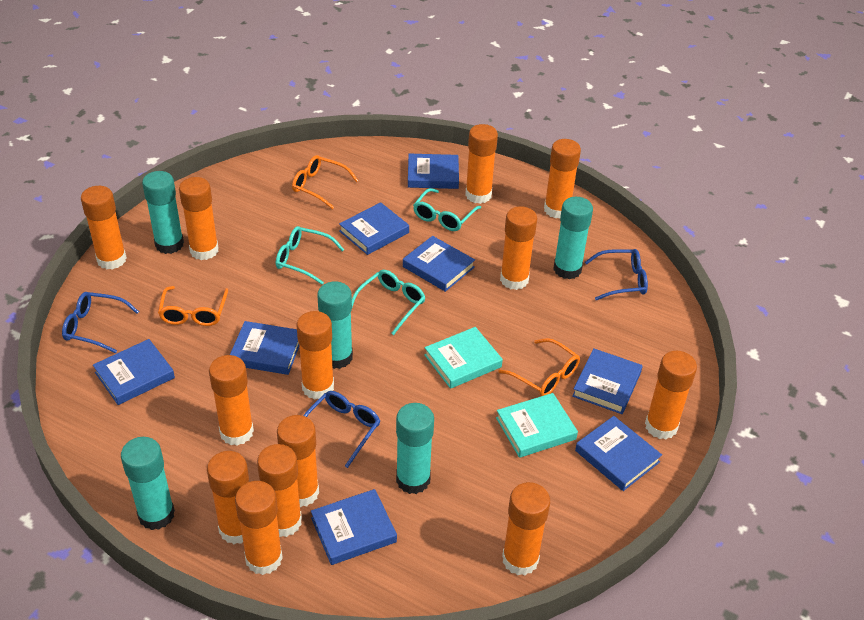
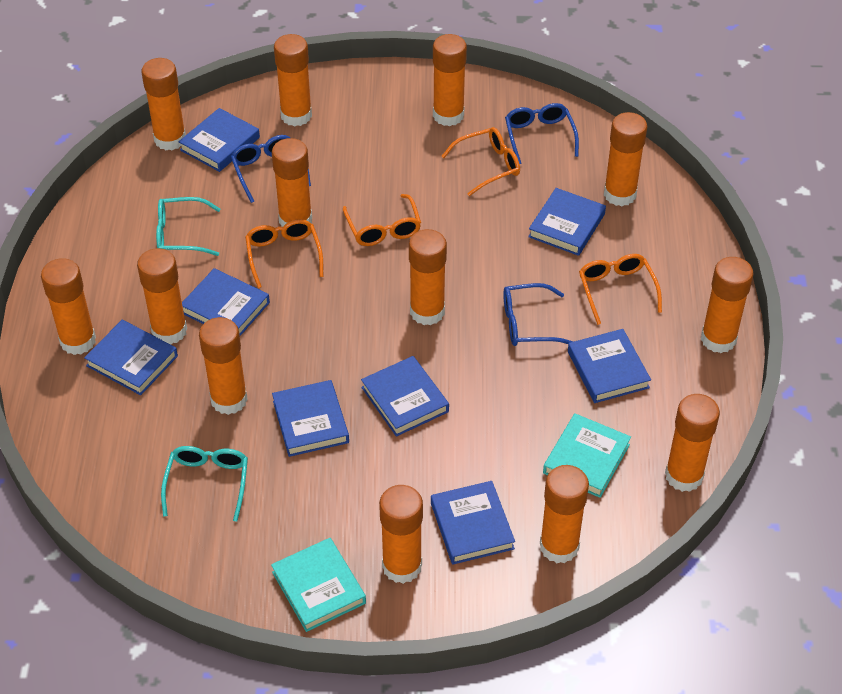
orange glasses: 3 -> 4
turquoise glasses: 3 -> 2
turquoise glue stick: 5 -> 0

